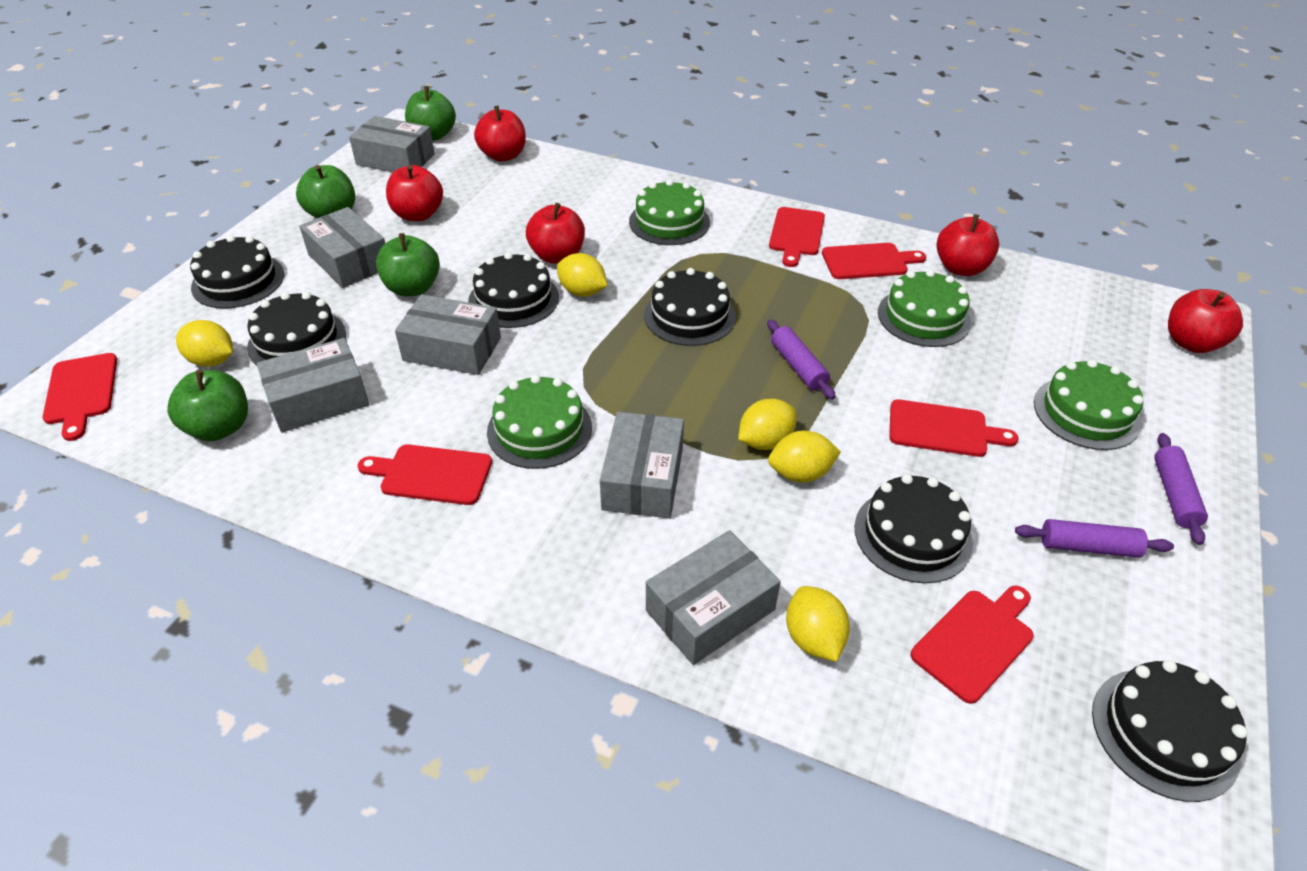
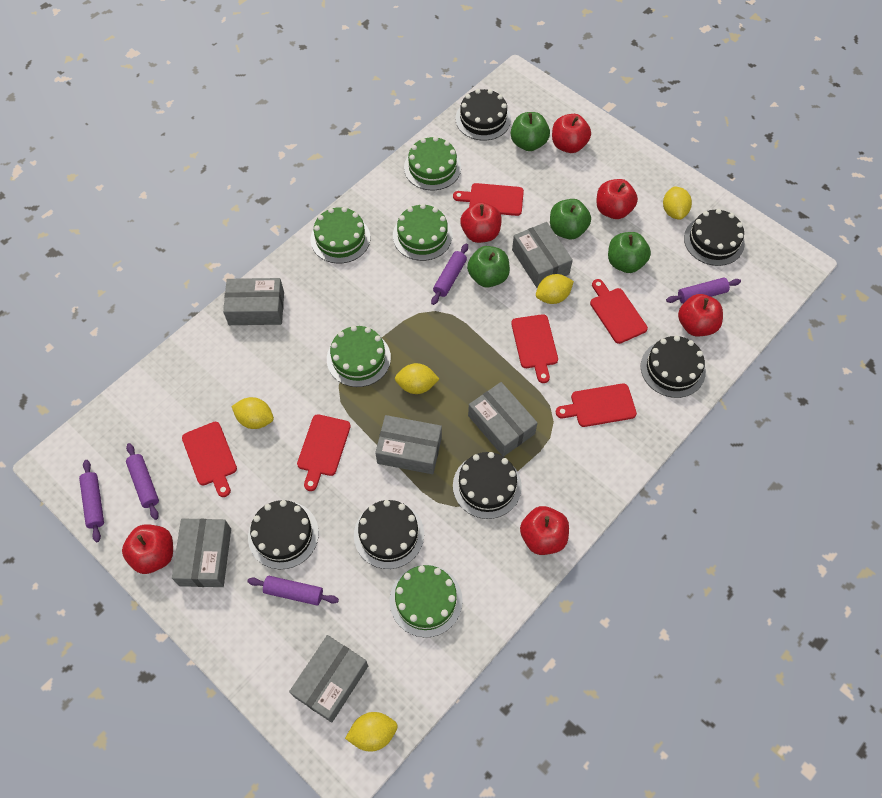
green cake: 4 -> 5
purple rolling pin: 3 -> 5
red apple: 5 -> 6

